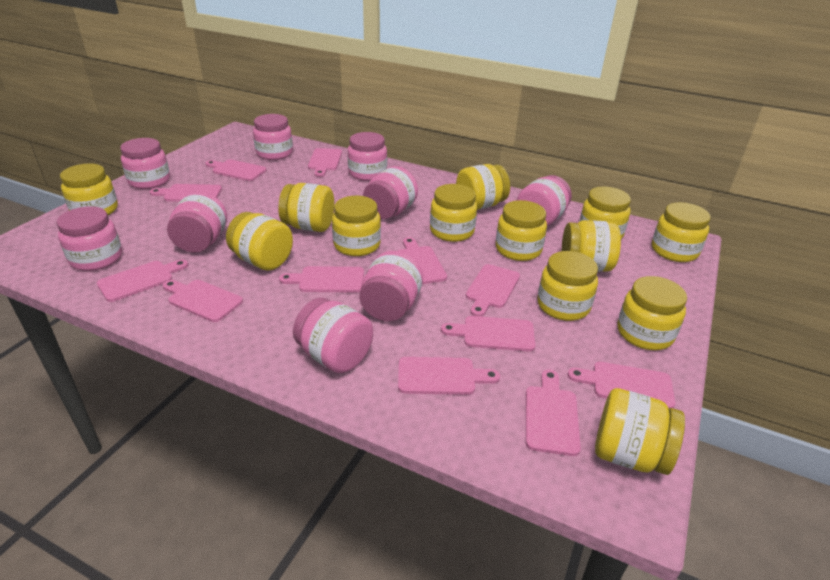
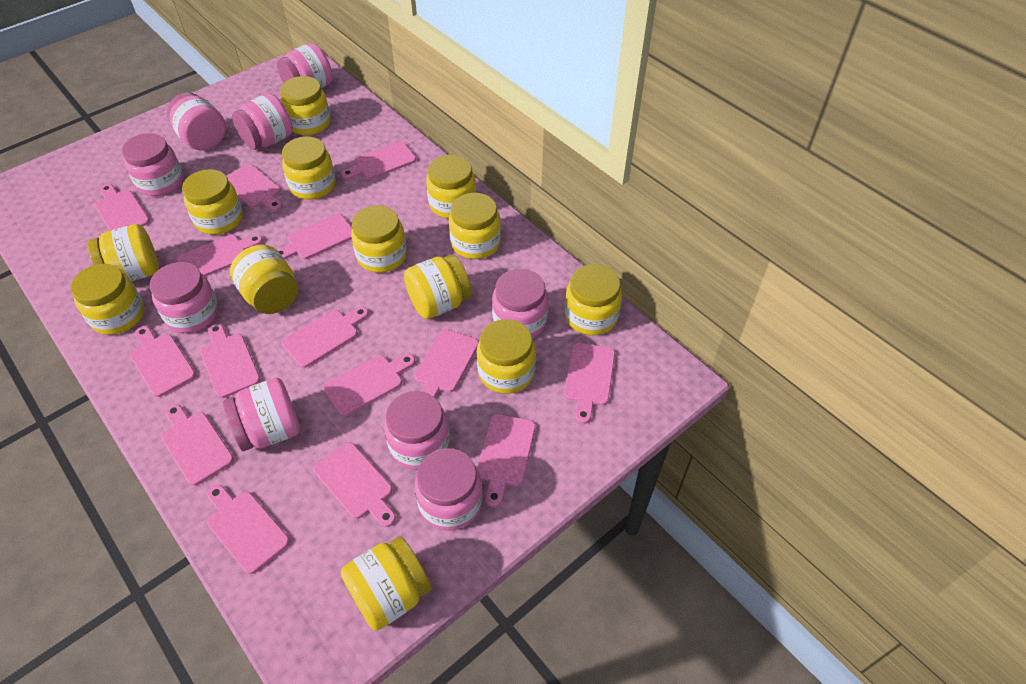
pink cutting board: 12 -> 15

